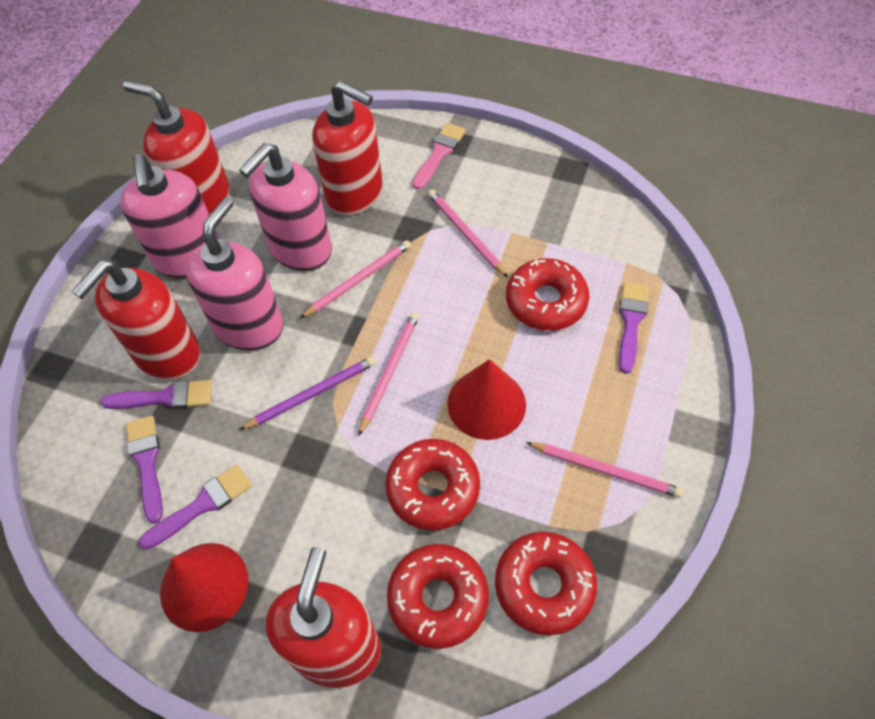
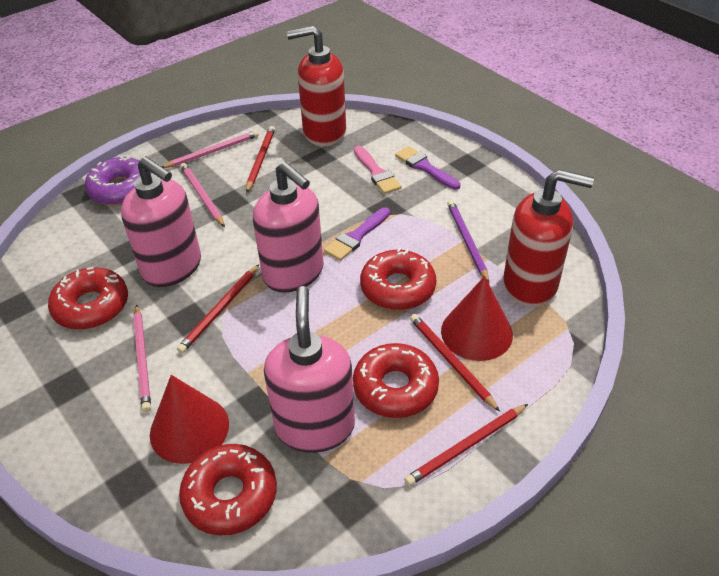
pink pencil: 4 -> 3
purple brush: 4 -> 2
purple donut: 0 -> 1
red pencil: 0 -> 4
red soap dispenser: 4 -> 2

